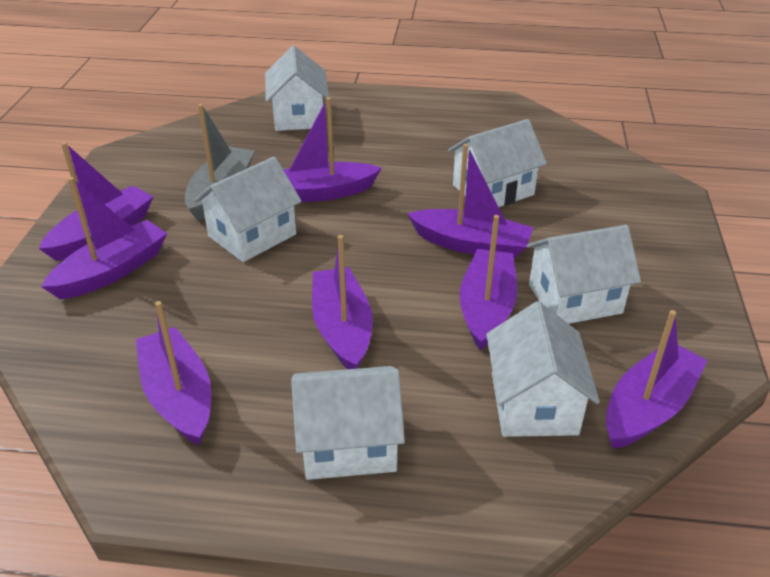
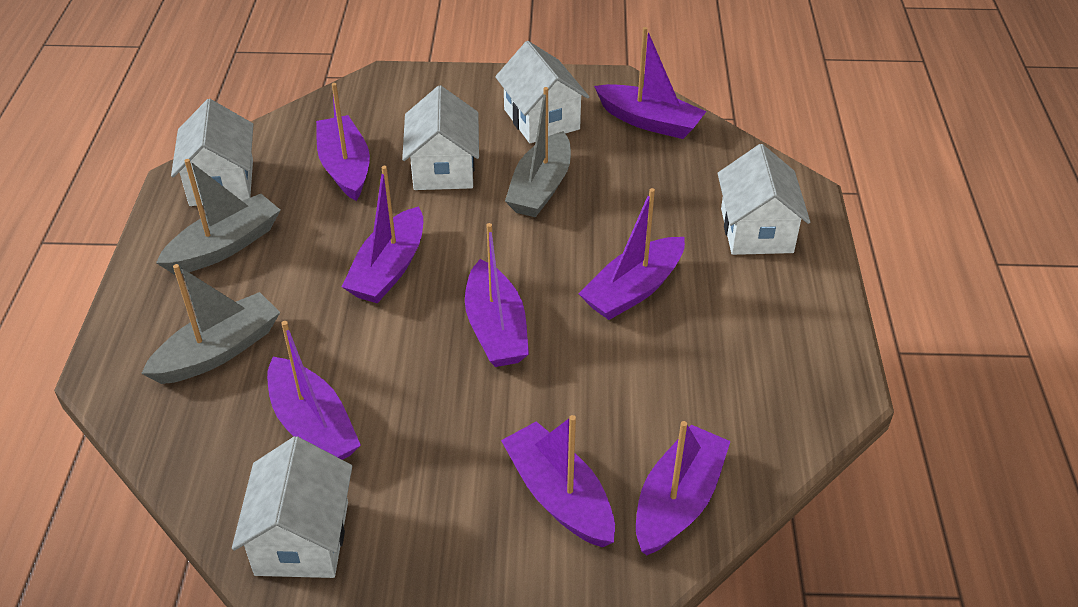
grey boat: 1 -> 3
white house: 6 -> 5

